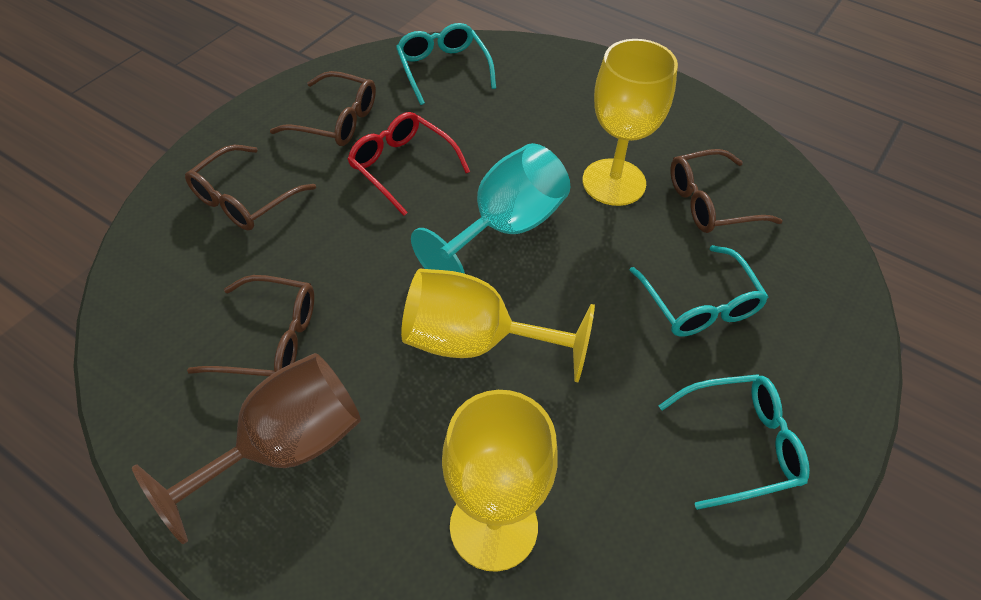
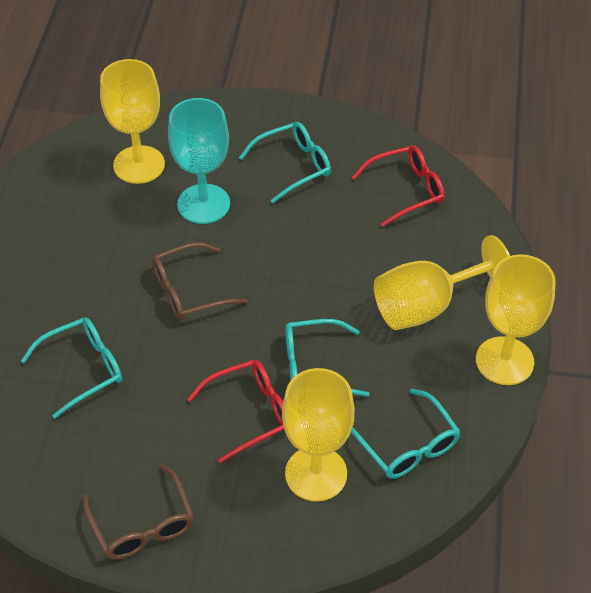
brown glasses: 4 -> 2
brown goblet: 1 -> 0
red glasses: 1 -> 2
turquoise glasses: 3 -> 4
yellow goblet: 3 -> 4

